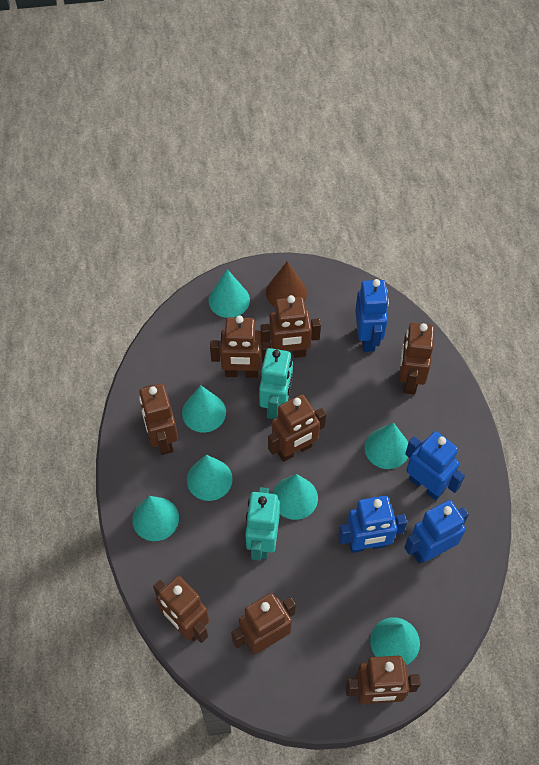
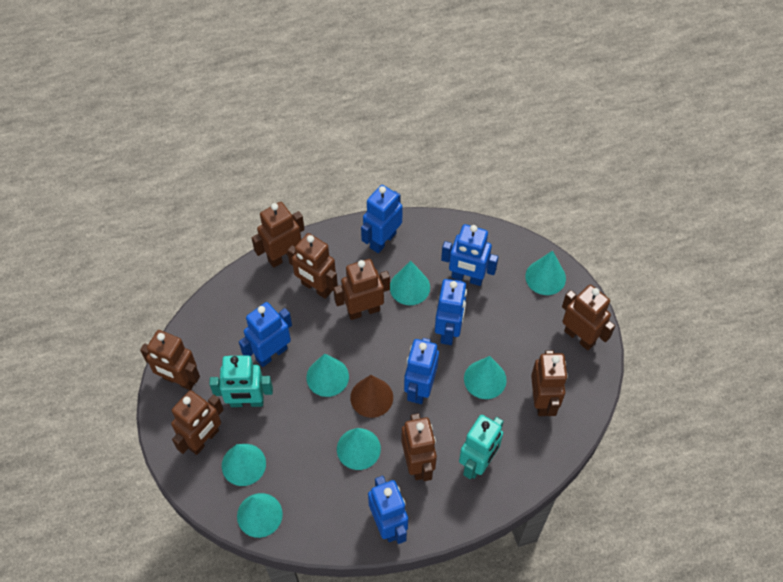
blue robot: 4 -> 6

